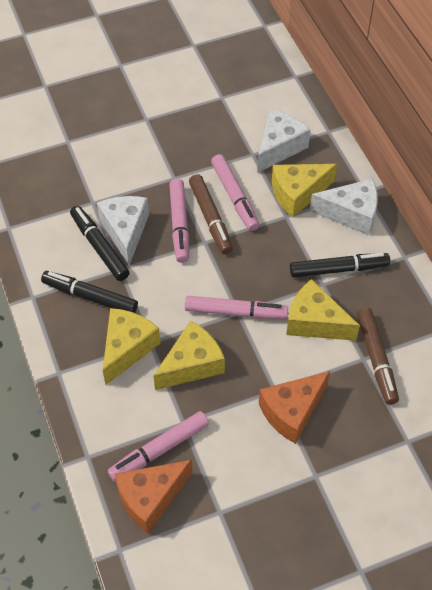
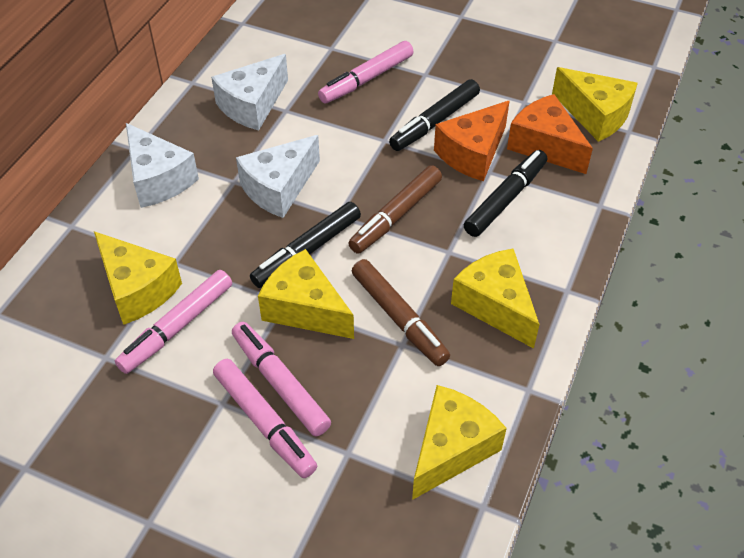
yellow cheese: 4 -> 5

